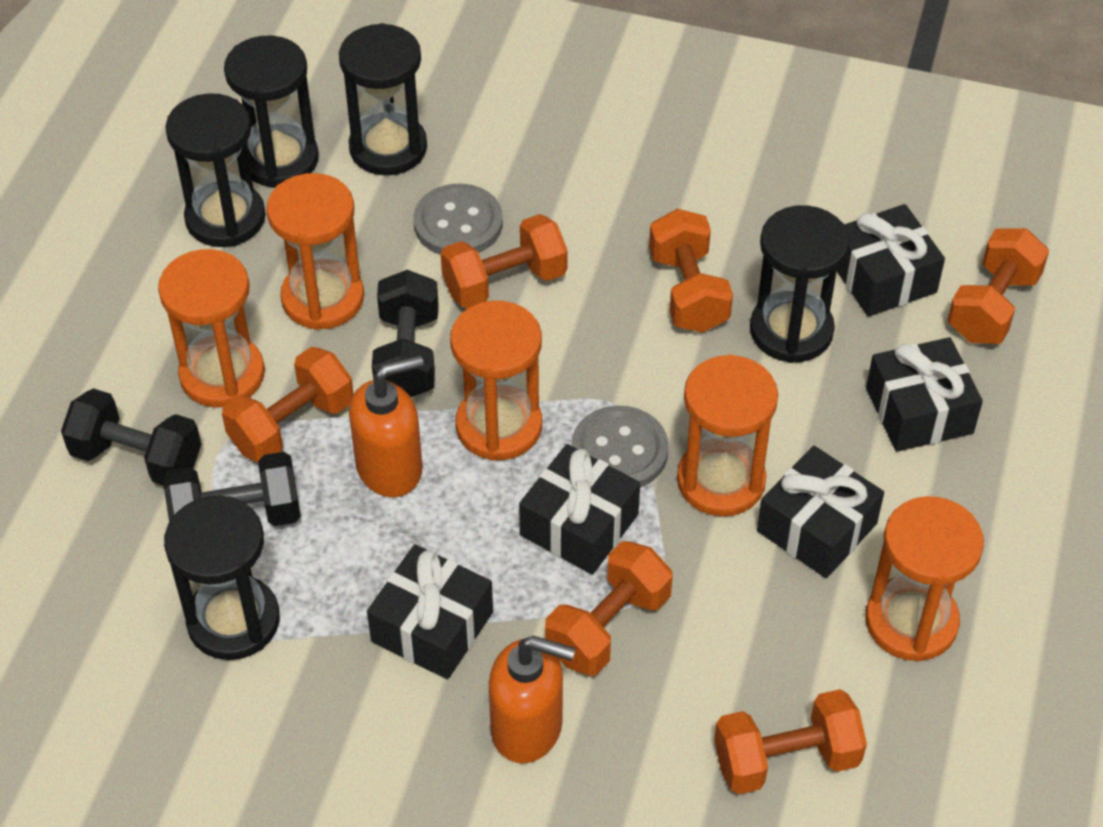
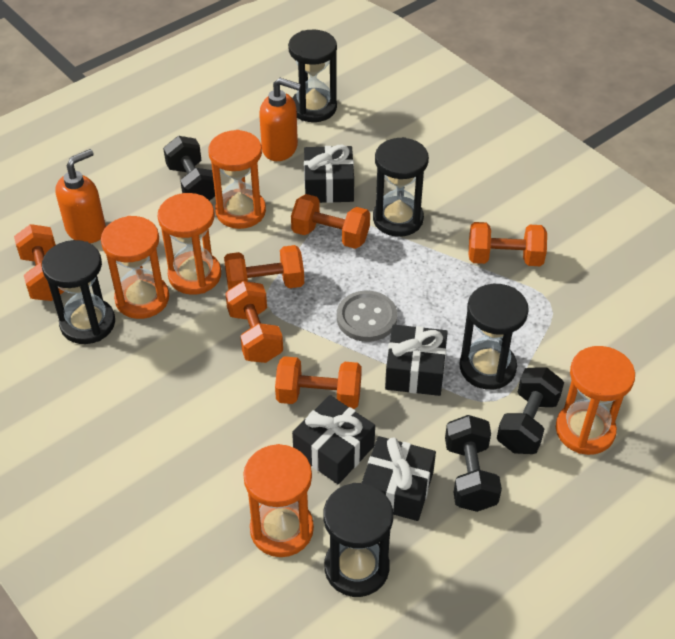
black gift: 5 -> 4
grey button: 2 -> 1

